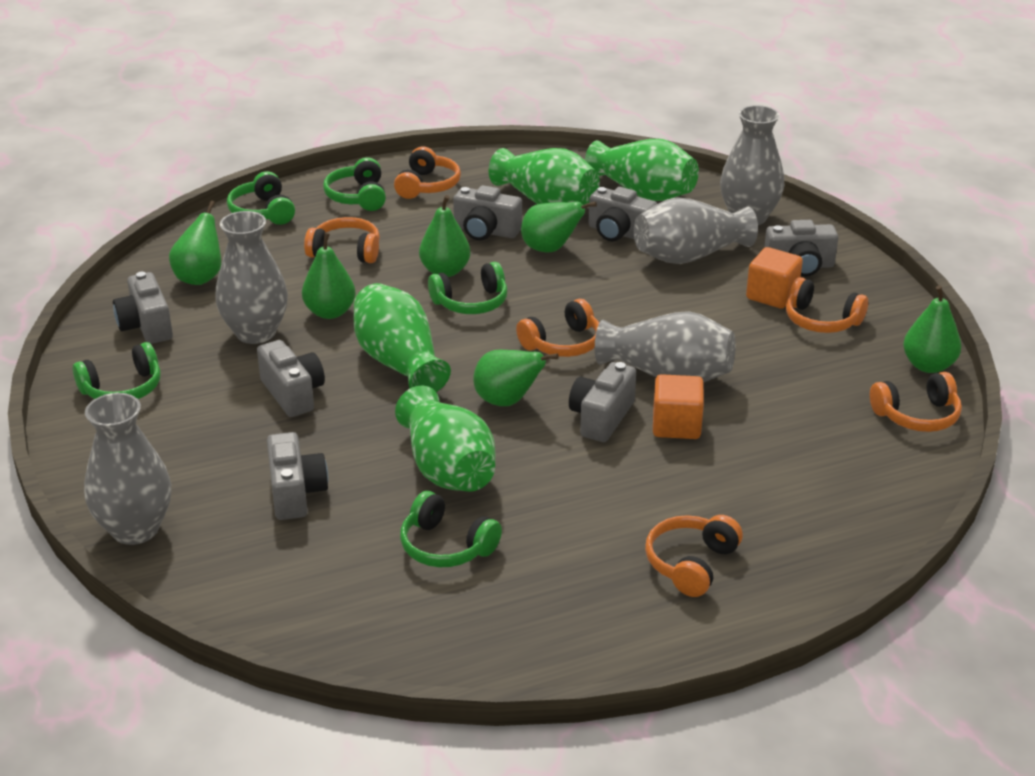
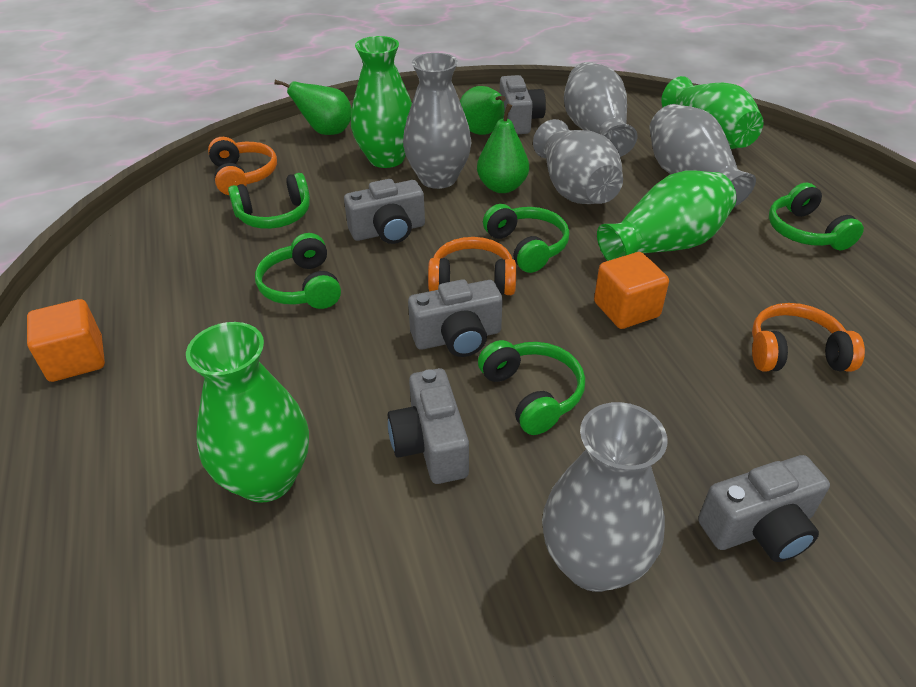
green pear: 6 -> 3
grey camera: 7 -> 5
orange headphones: 6 -> 3

